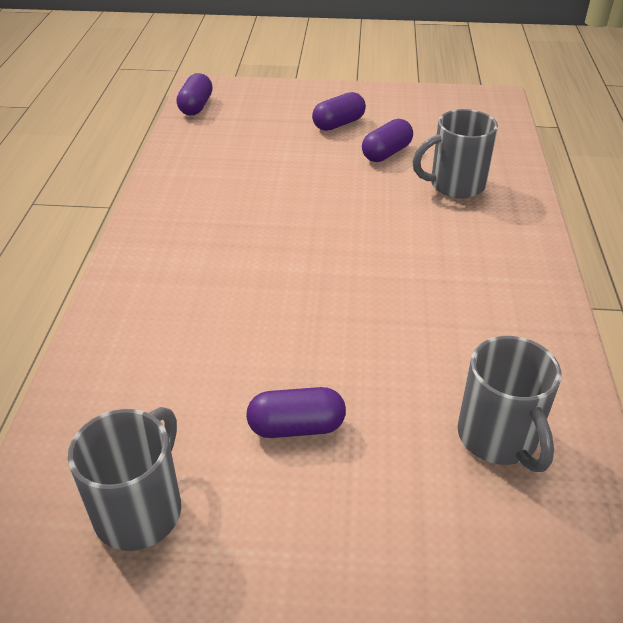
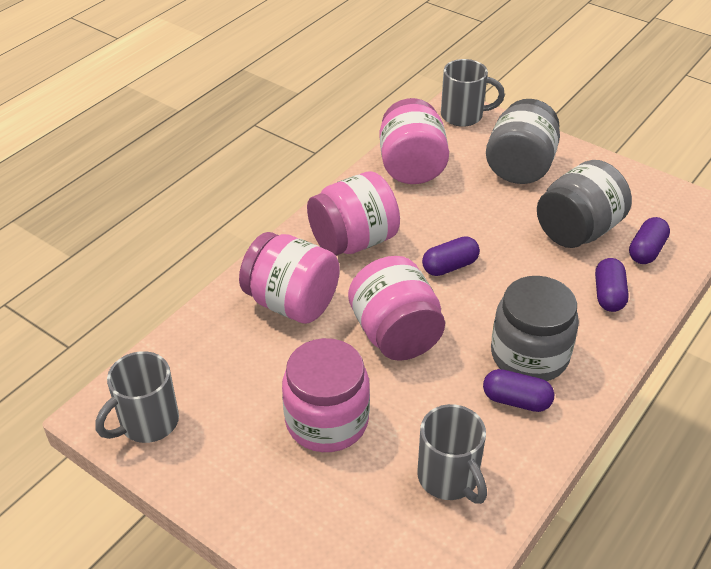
grey jar: 0 -> 3
pink jar: 0 -> 5

